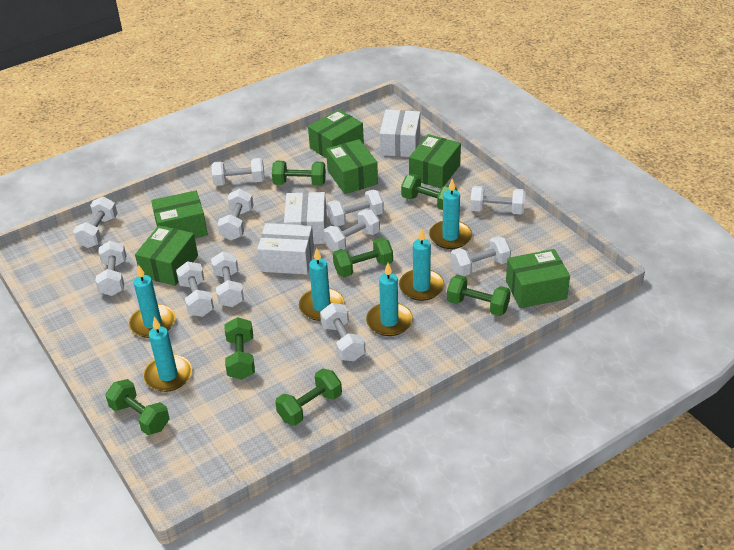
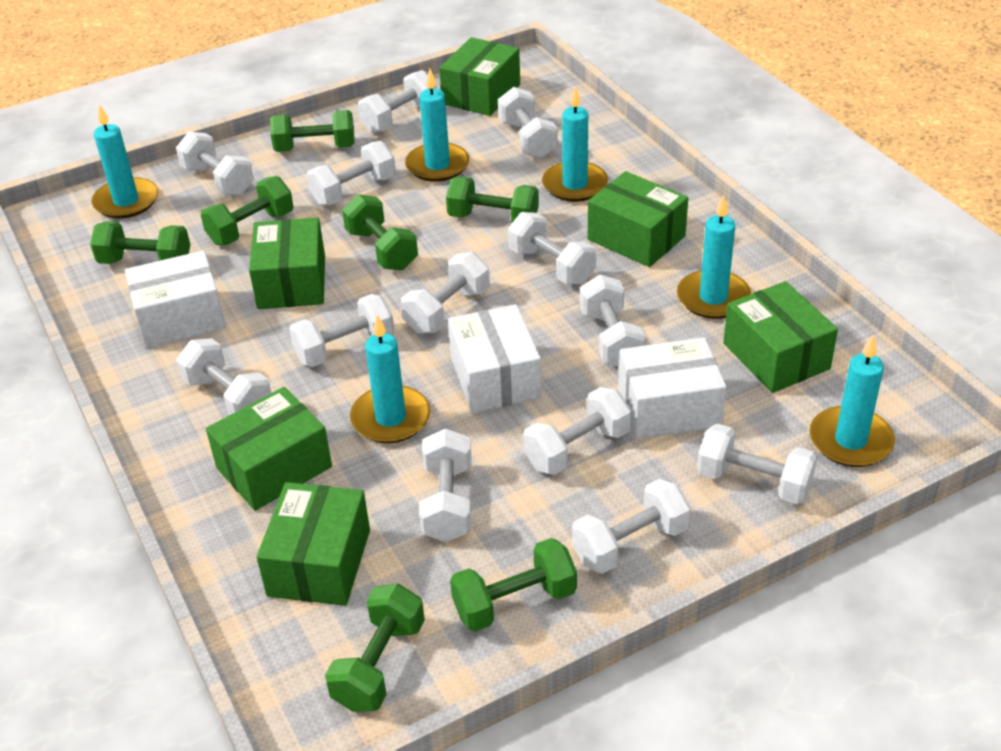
white dumbbell: 11 -> 13

